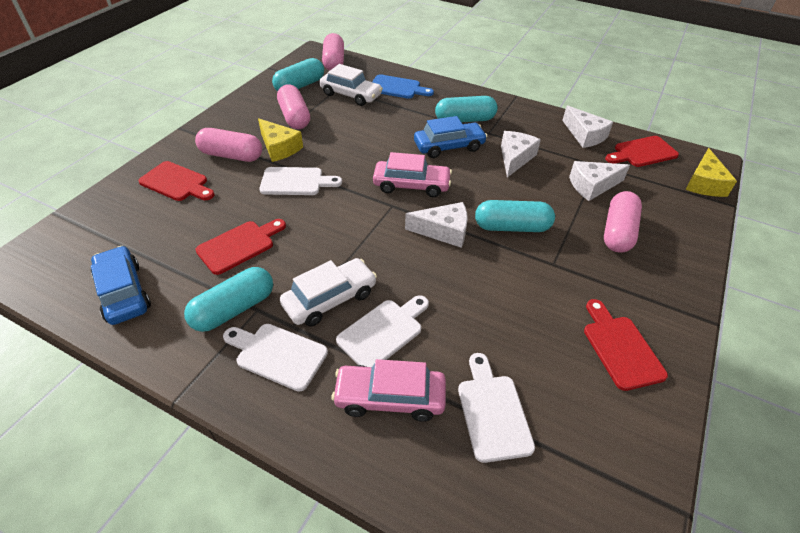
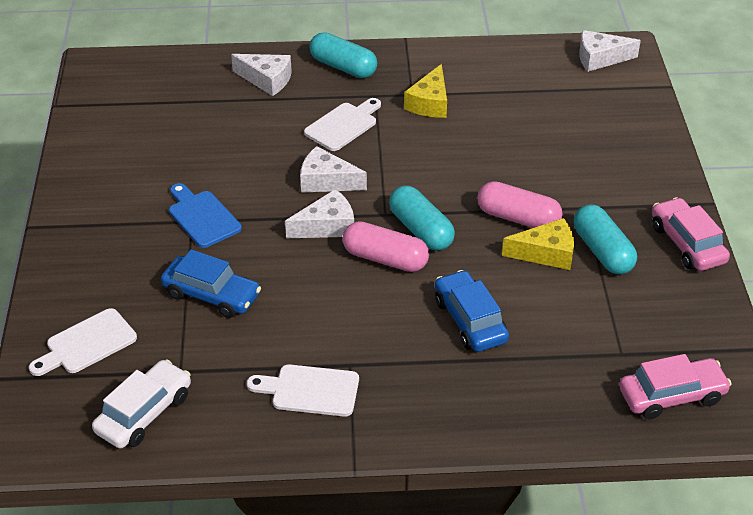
pink capsule: 4 -> 2
red cutting board: 4 -> 0
turquoise capsule: 4 -> 3
white car: 2 -> 1
white cutting board: 4 -> 3

